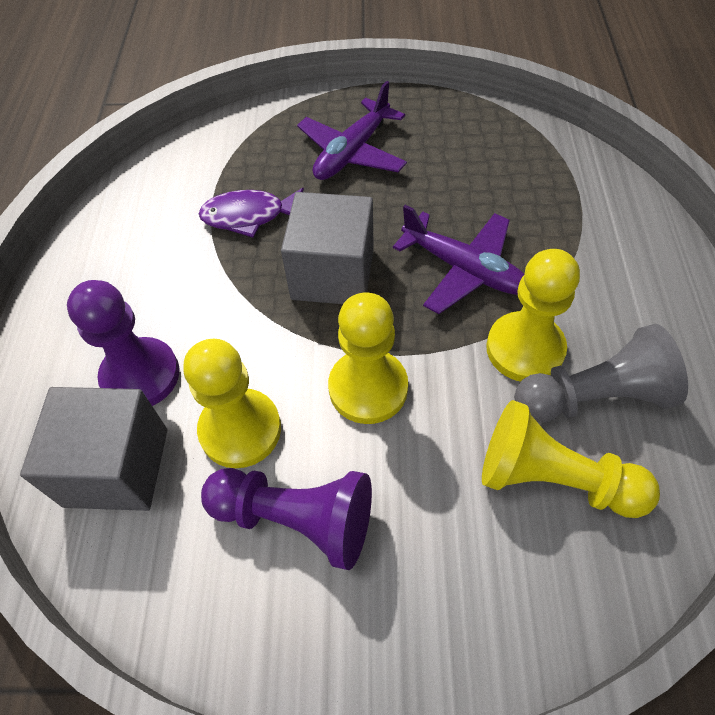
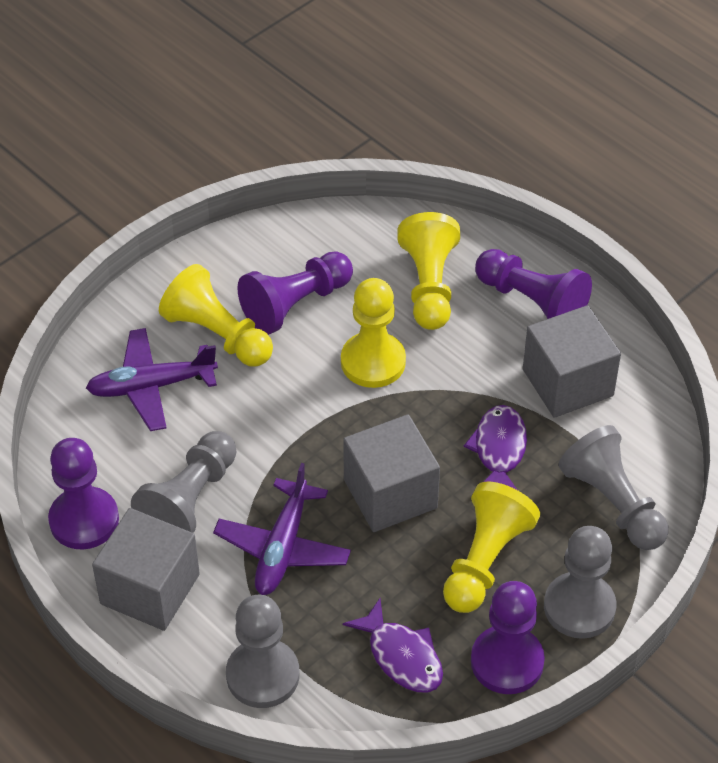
grey cube: 2 -> 3
grey pawn: 1 -> 4
purple fish: 1 -> 2
purple pawn: 2 -> 4

